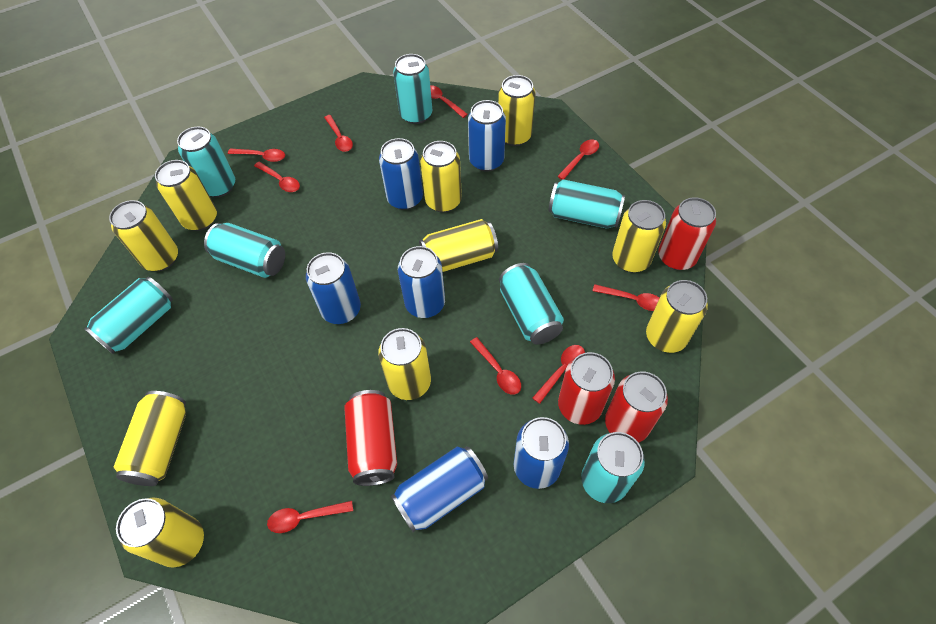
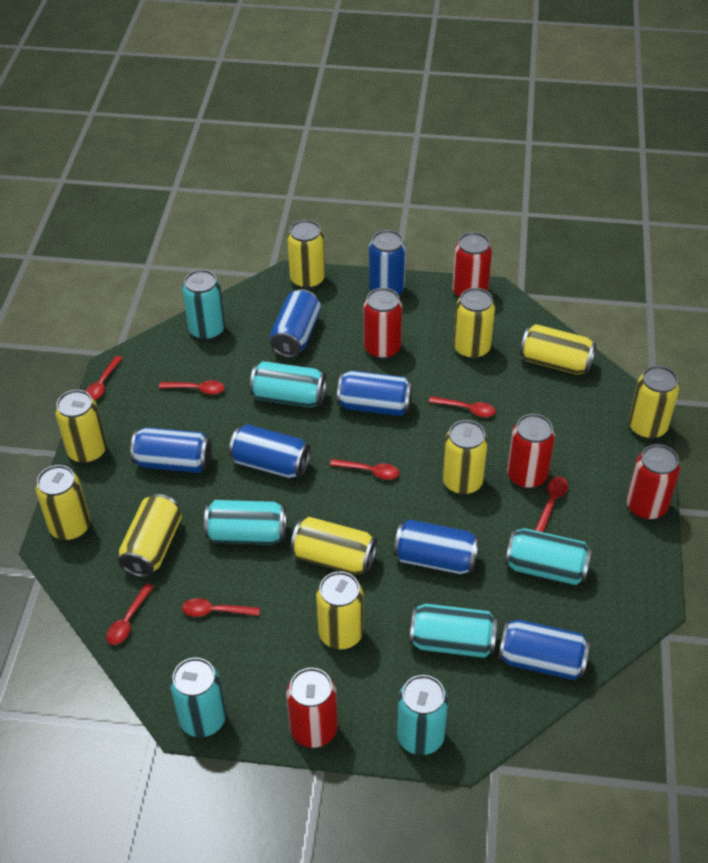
blue can: 6 -> 7
red can: 4 -> 5
red spoon: 9 -> 7

